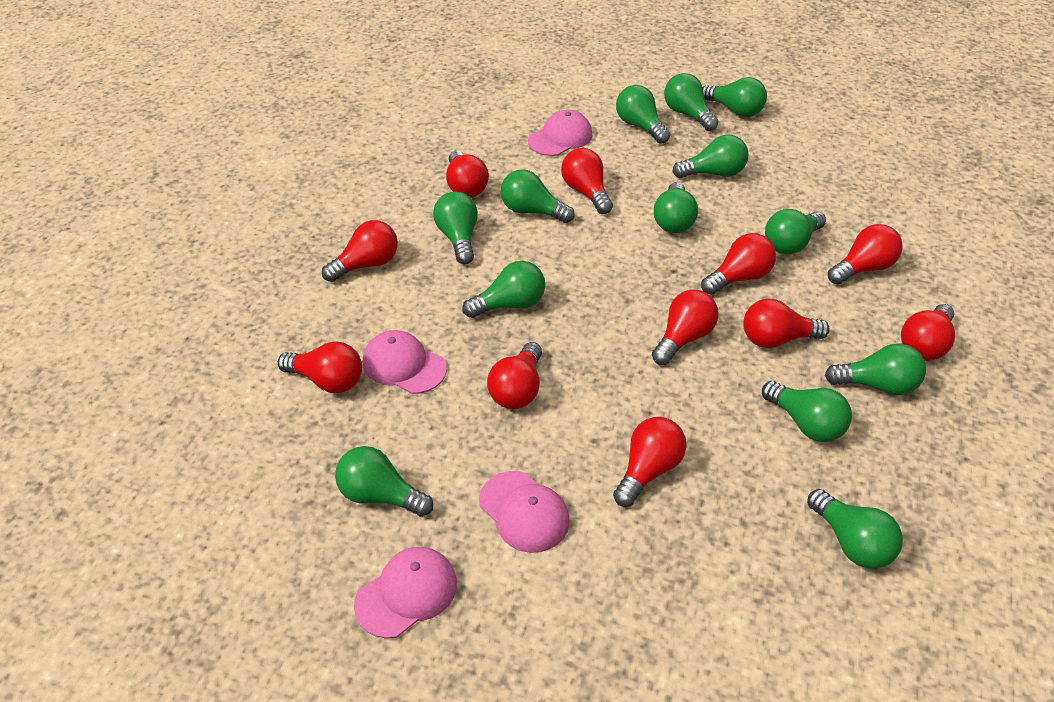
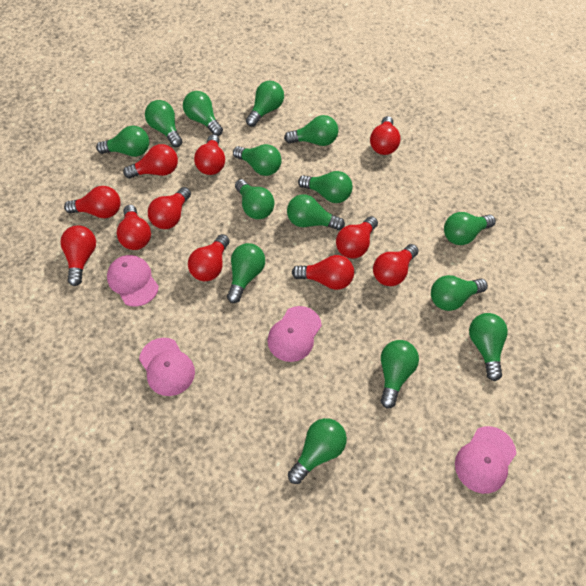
green light bulb: 13 -> 15

